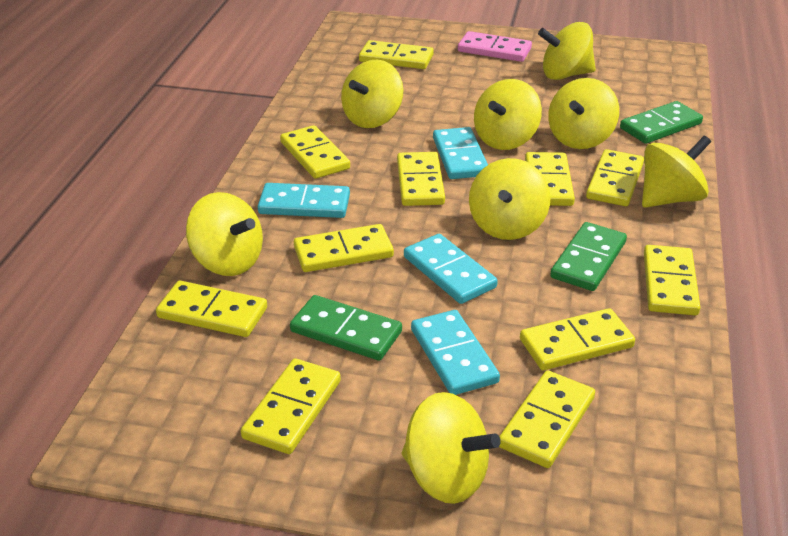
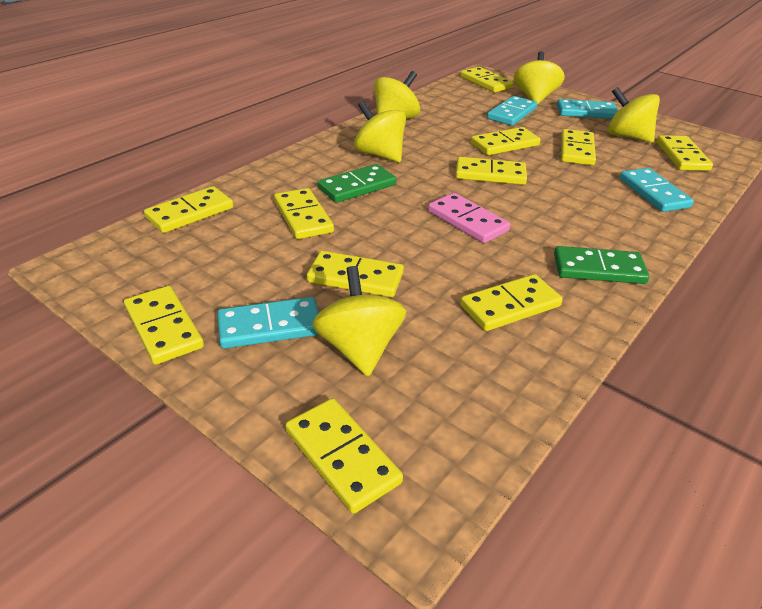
green domino: 3 -> 2
yellow spinning top: 8 -> 5

